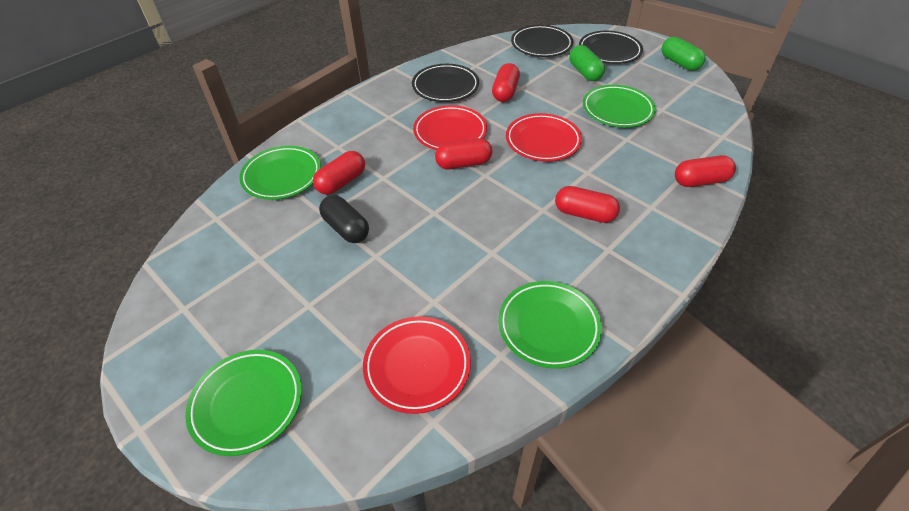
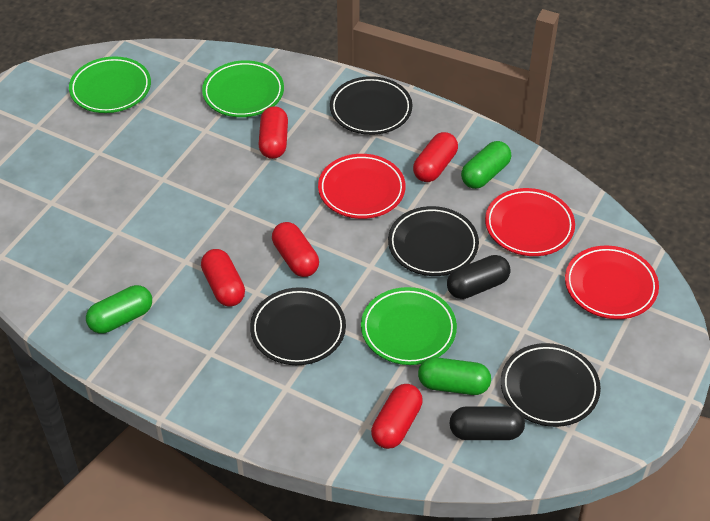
black capsule: 1 -> 2
black plate: 3 -> 4
green capsule: 2 -> 3
green plate: 4 -> 3

